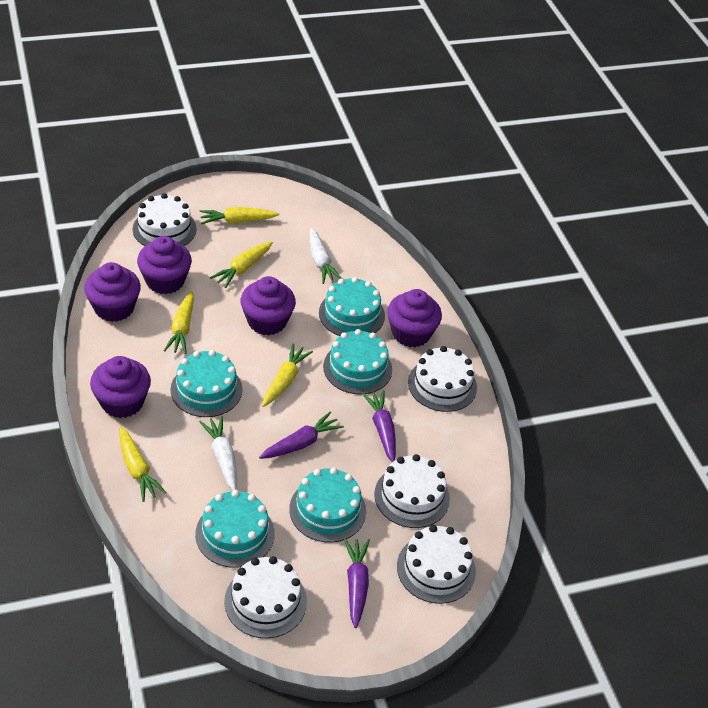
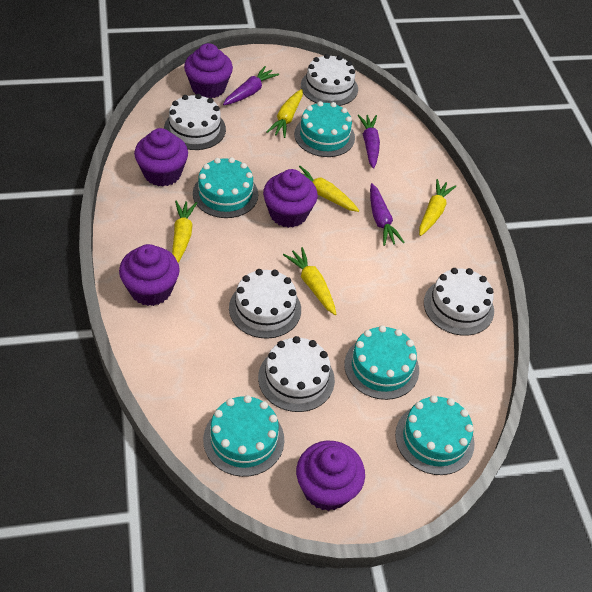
white carrot: 2 -> 0

